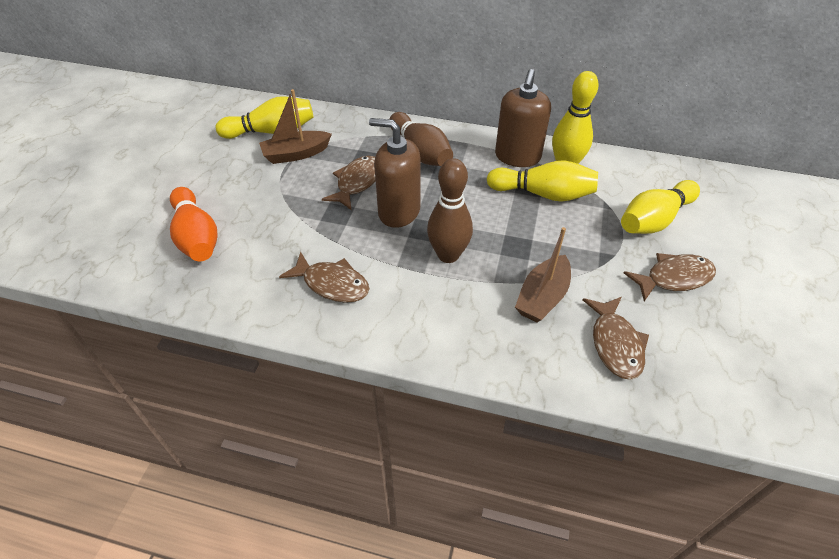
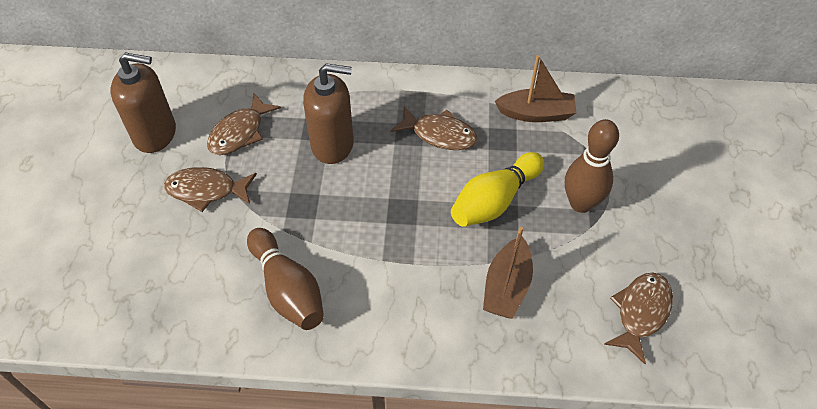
orange bowling pin: 1 -> 0
yellow bowling pin: 4 -> 1

